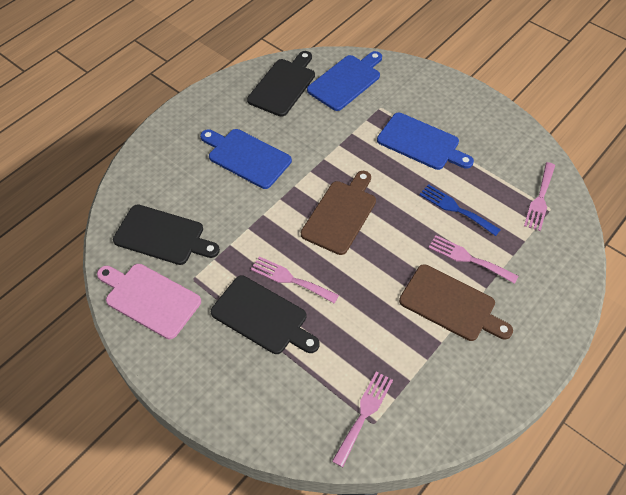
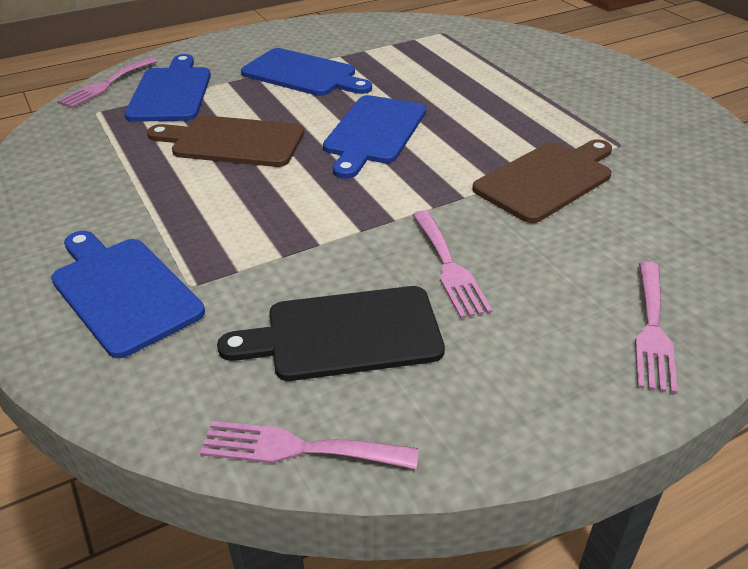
black cutting board: 3 -> 1
blue cutting board: 3 -> 4
blue fork: 1 -> 0
pink cutting board: 1 -> 0

